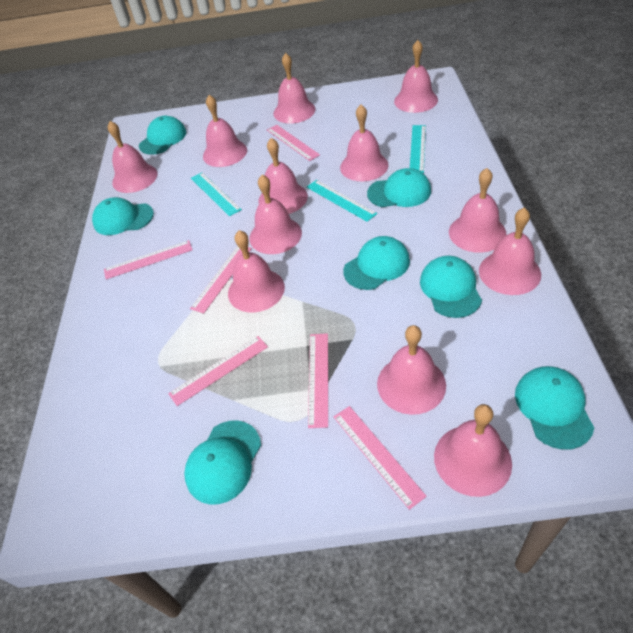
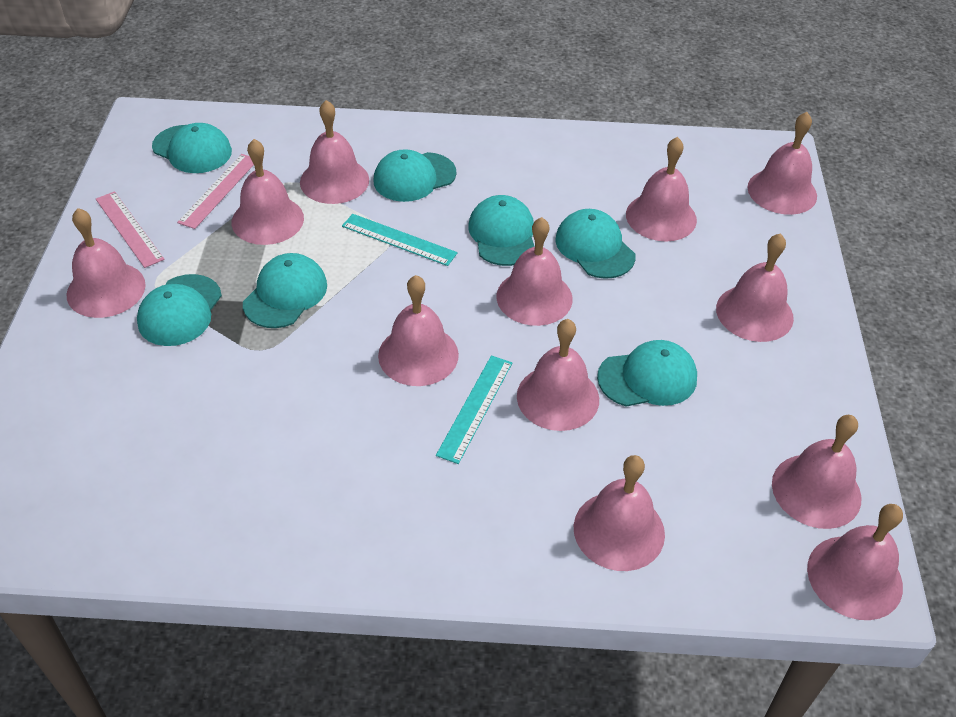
pink ruler: 6 -> 2
turquoise ruler: 3 -> 2

